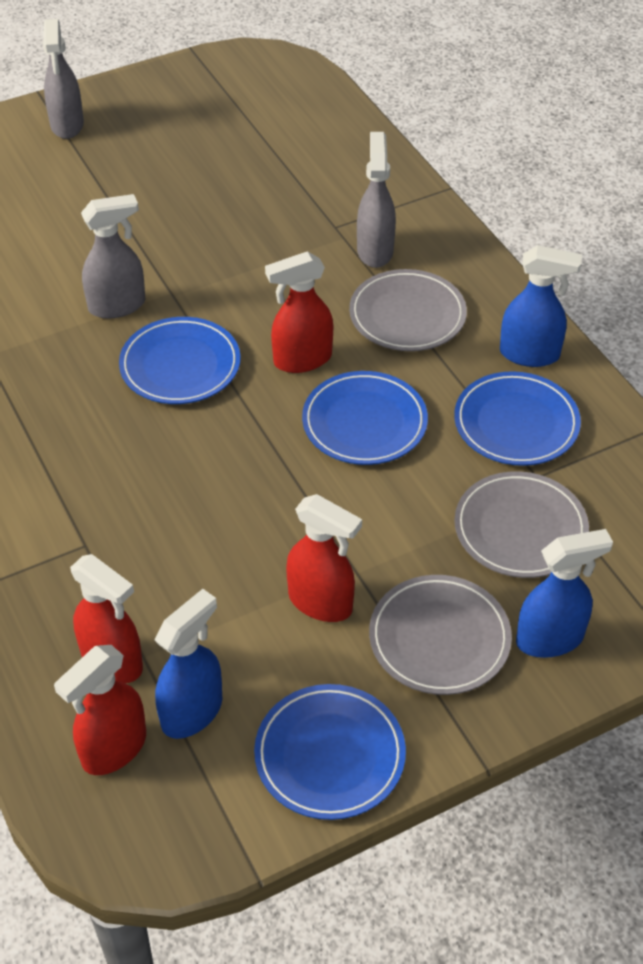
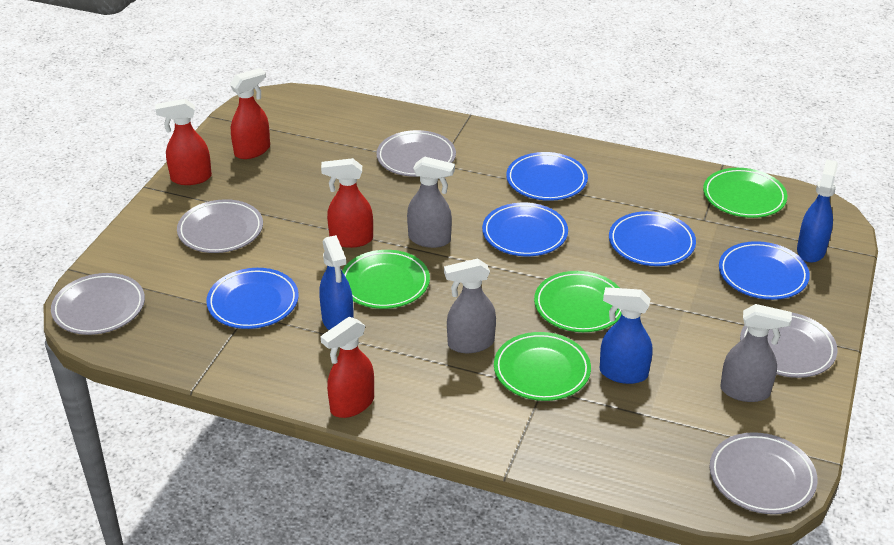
blue plate: 4 -> 5
green plate: 0 -> 4
grey plate: 3 -> 5

